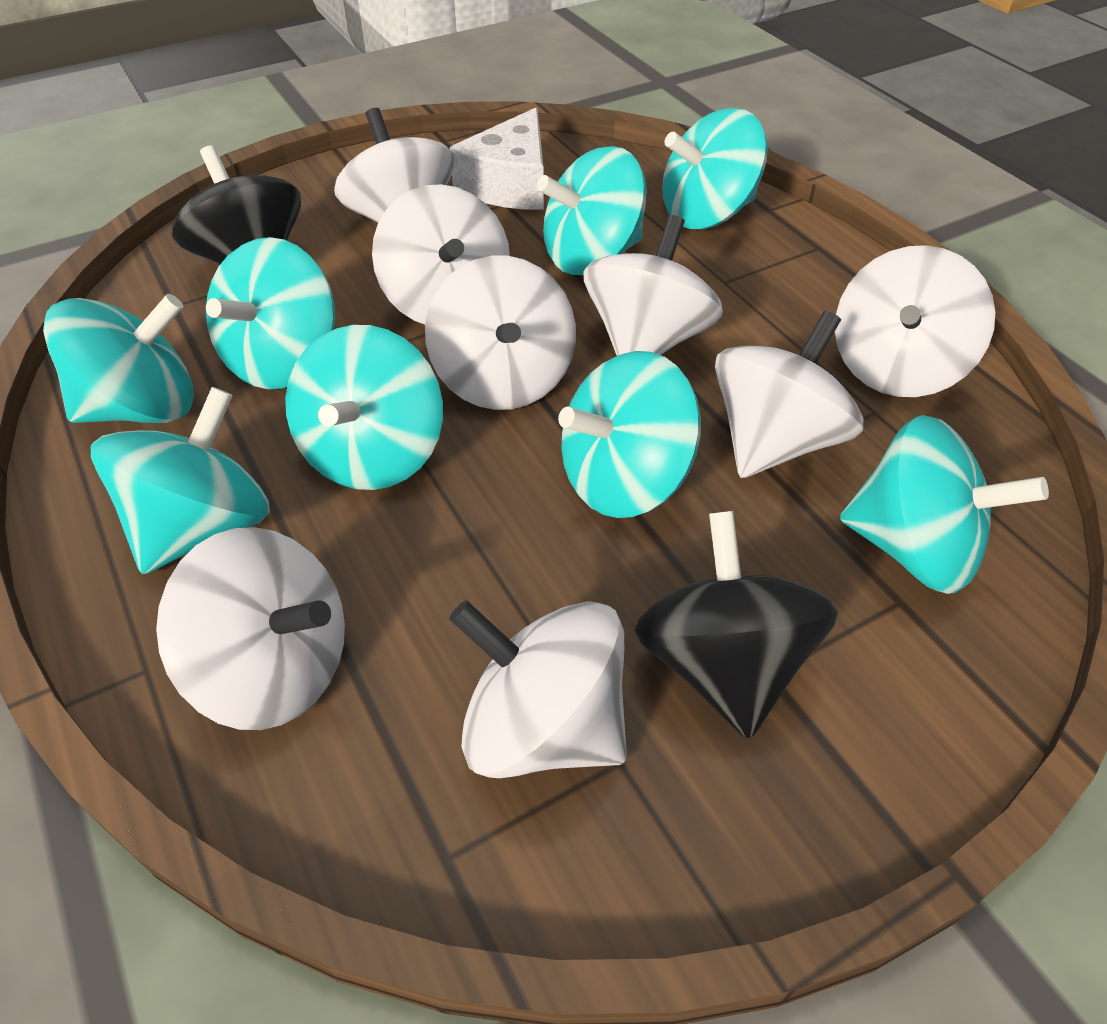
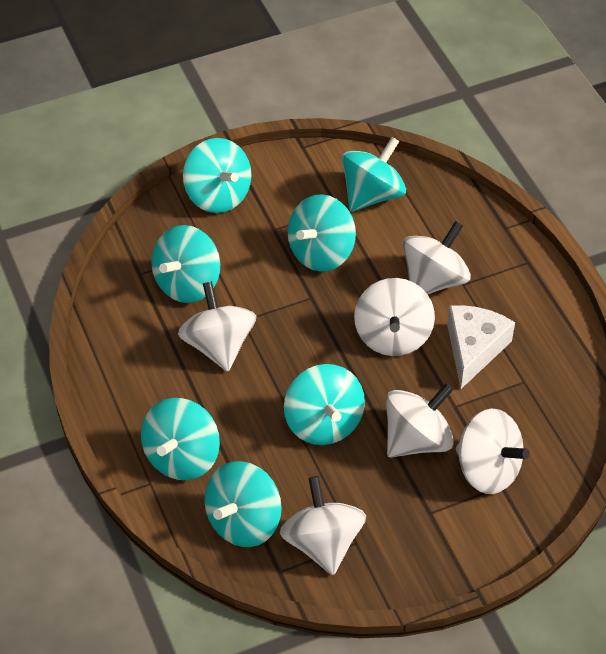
black spinning top: 2 -> 0
turquoise spinning top: 8 -> 7
white spinning top: 8 -> 6

